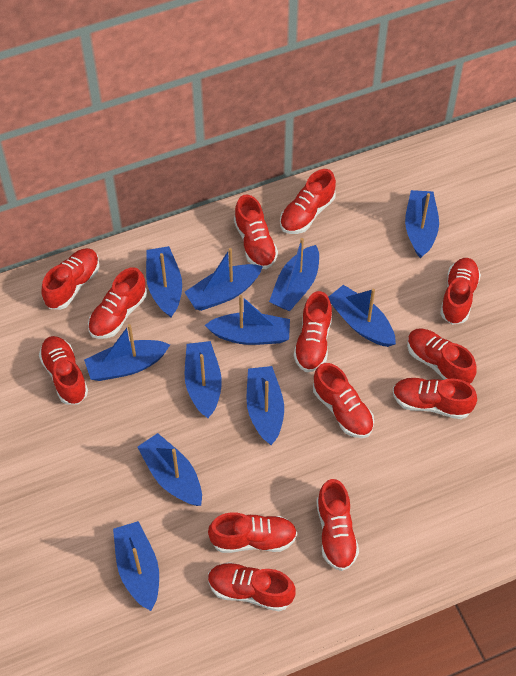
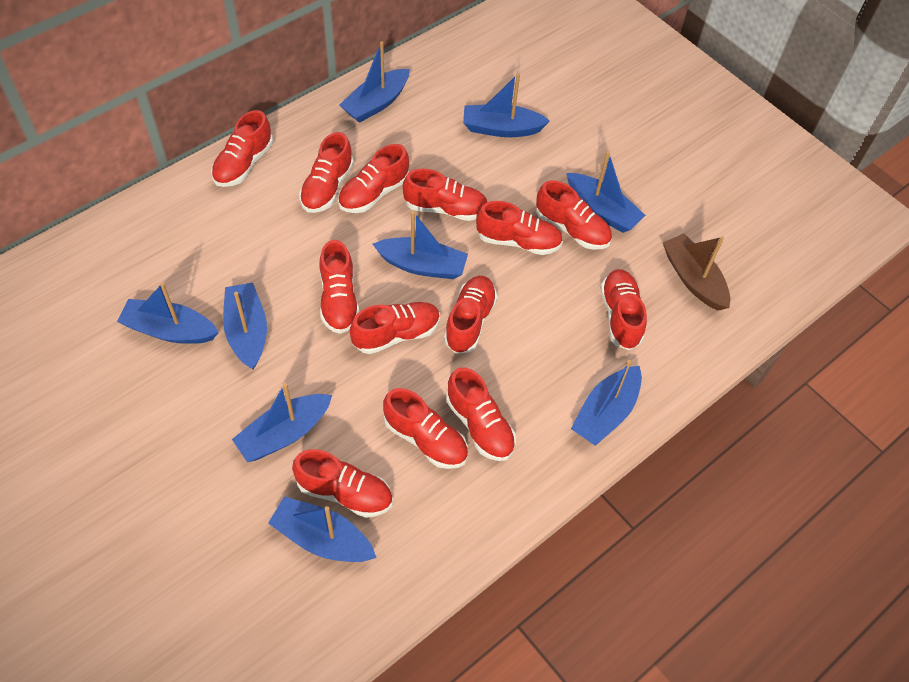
blue boat: 11 -> 9
brown boat: 0 -> 1

